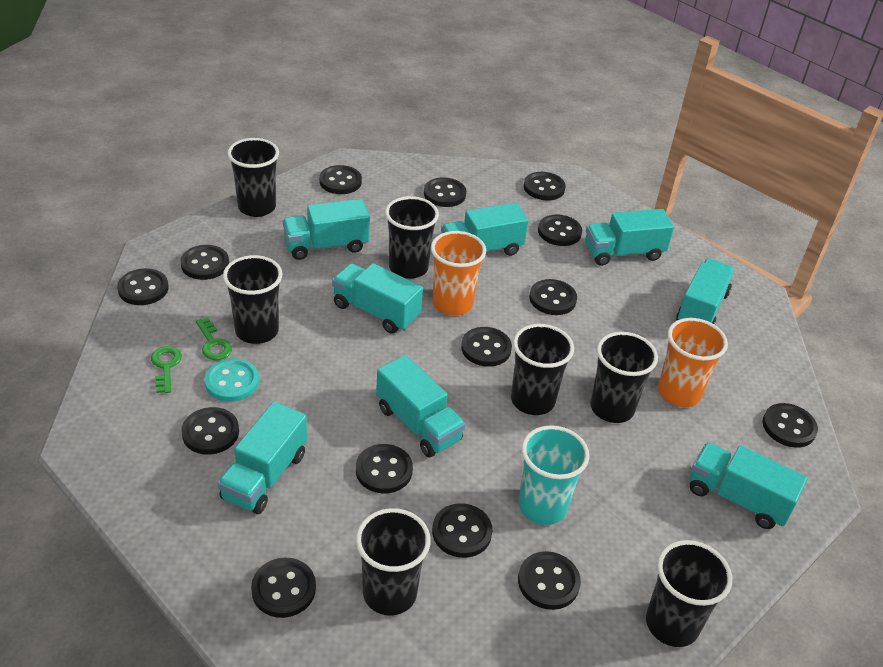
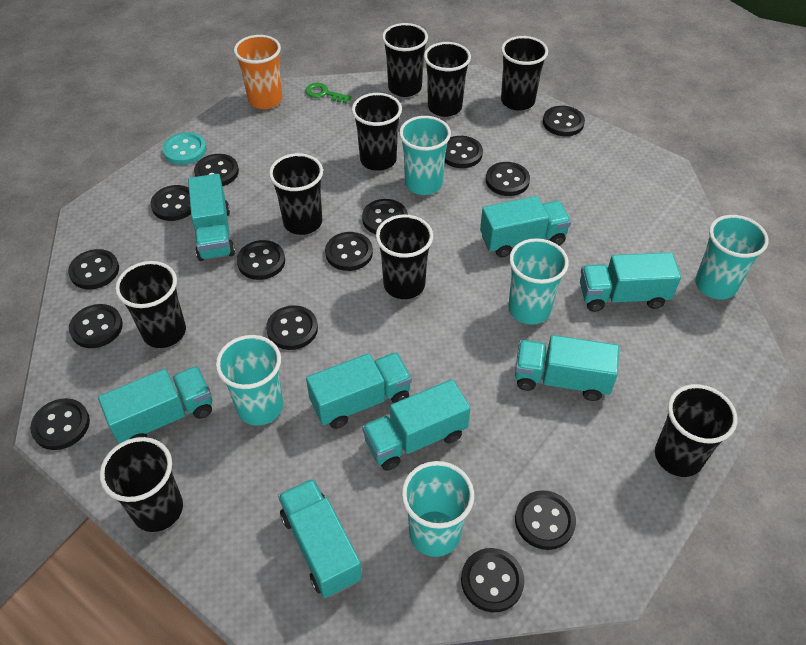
black cup: 7 -> 9
green key: 2 -> 1
orange cup: 2 -> 1
turquoise cup: 1 -> 5

